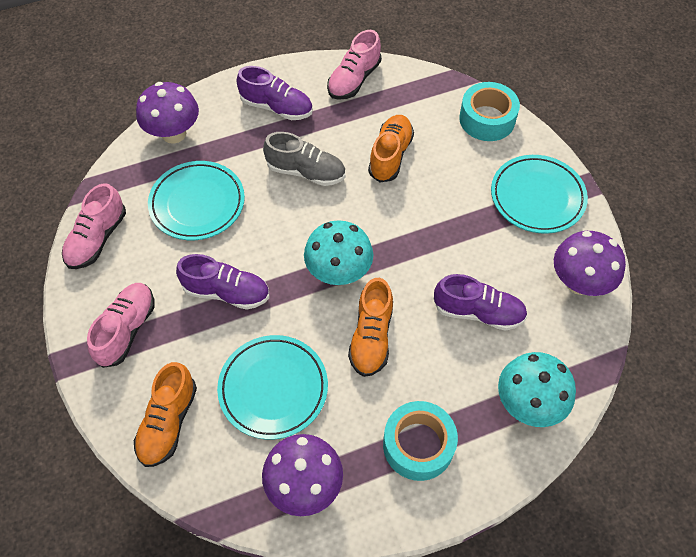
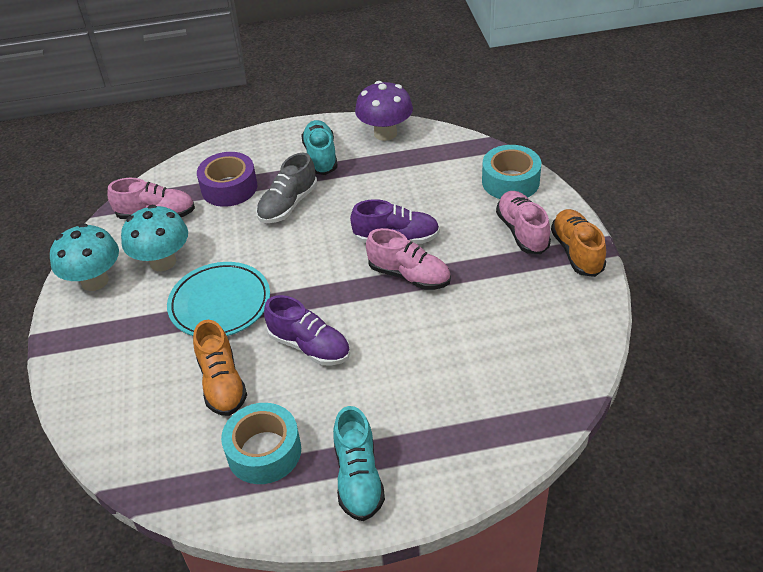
orange shoe: 3 -> 2
purple mushroom: 3 -> 1
purple shoe: 3 -> 2
purple tape: 0 -> 1
turquoise plate: 3 -> 1
turquoise shoe: 0 -> 2

